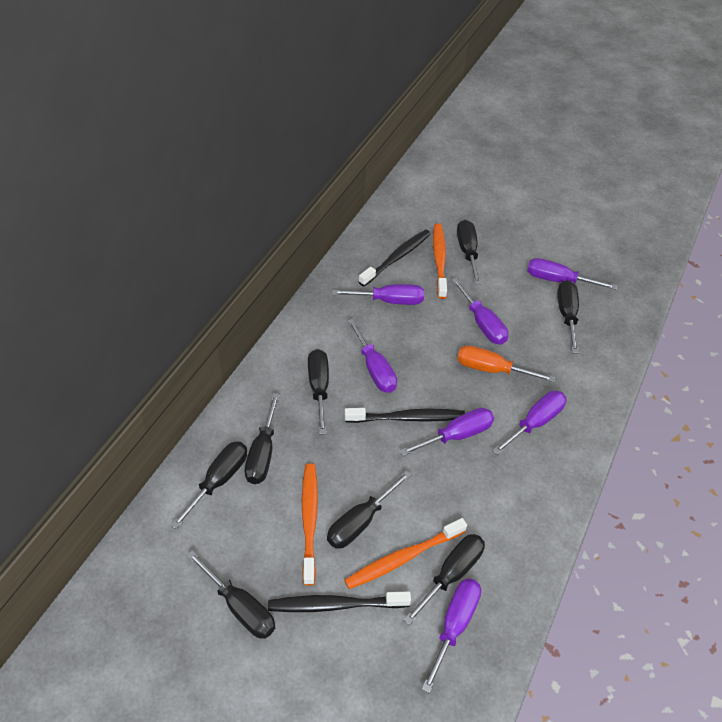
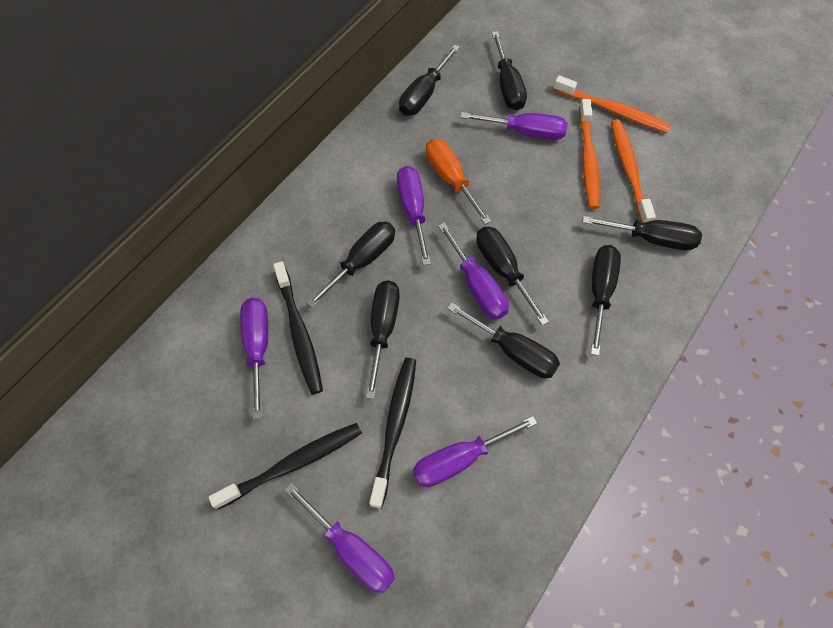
purple screwdriver: 7 -> 6

